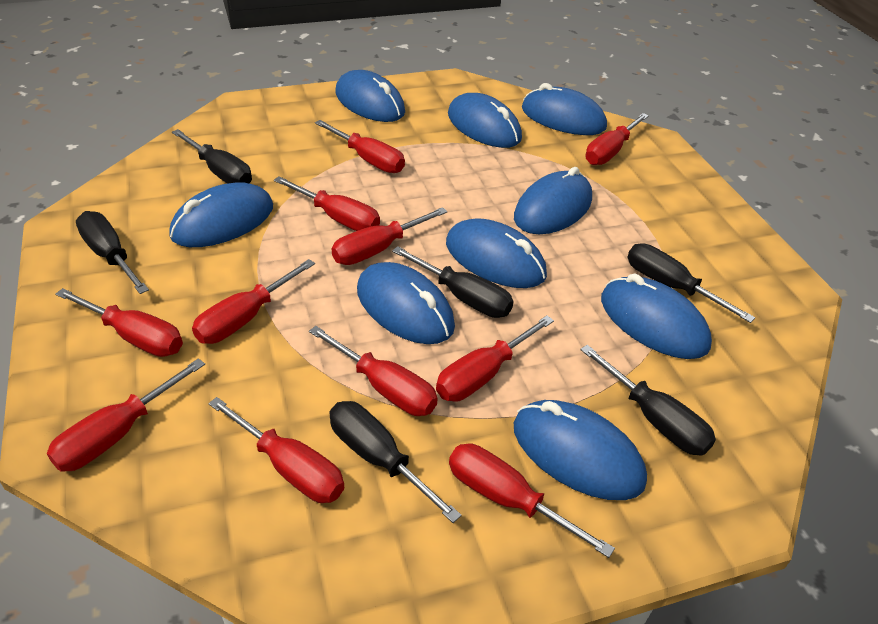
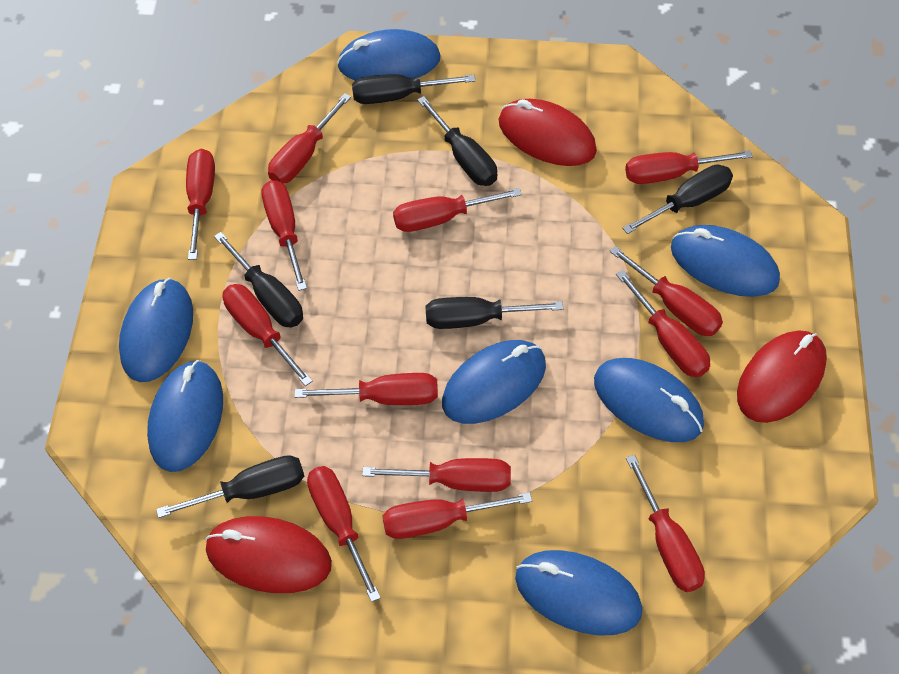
blue mouse: 9 -> 7
red mouse: 0 -> 3
red screwdriver: 11 -> 13

